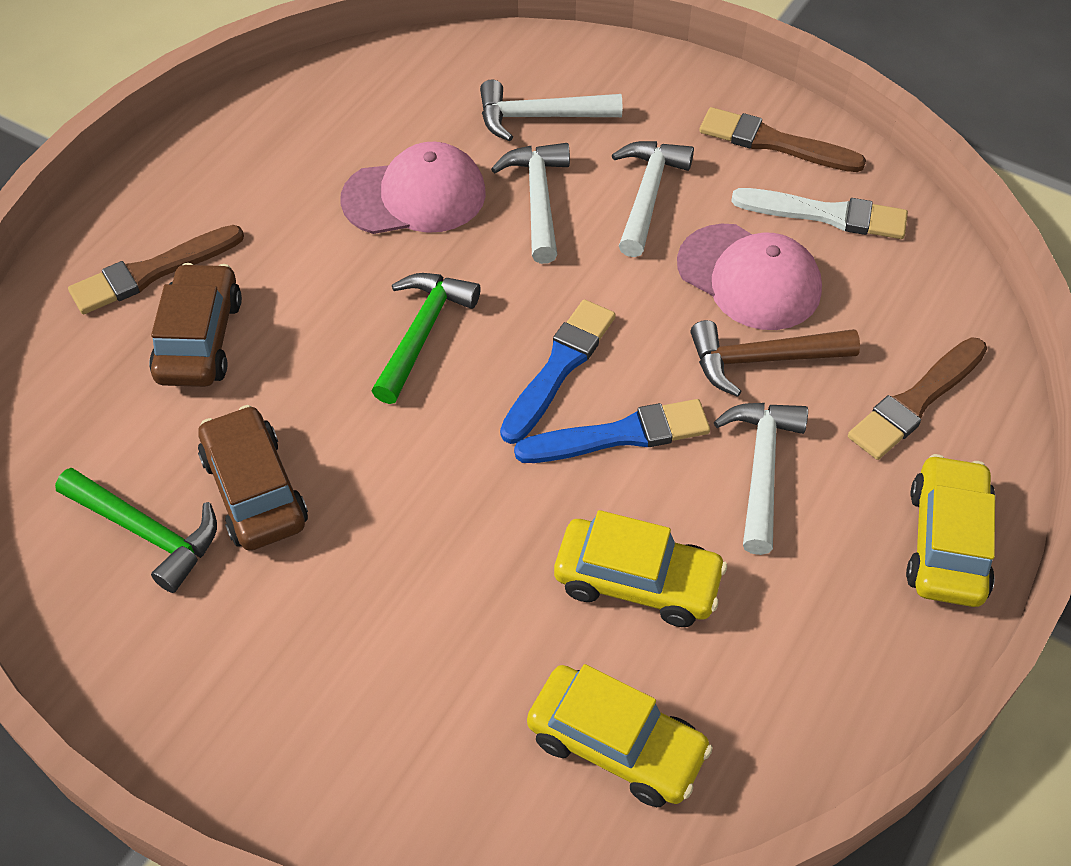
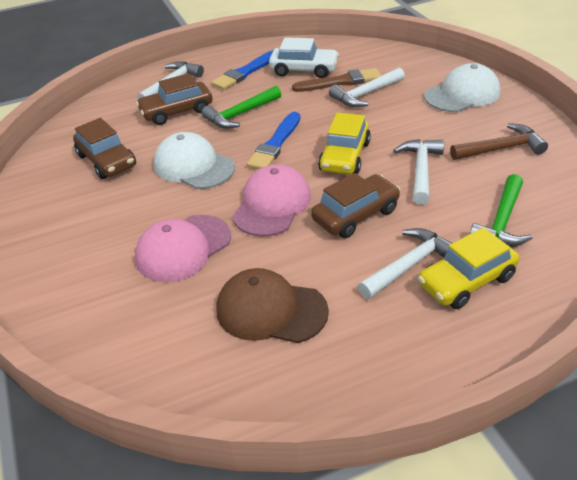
brown brush: 3 -> 1
brown cap: 0 -> 1
brown car: 2 -> 3
white brush: 1 -> 0
white cap: 0 -> 2
white car: 0 -> 1
yellow car: 3 -> 2

